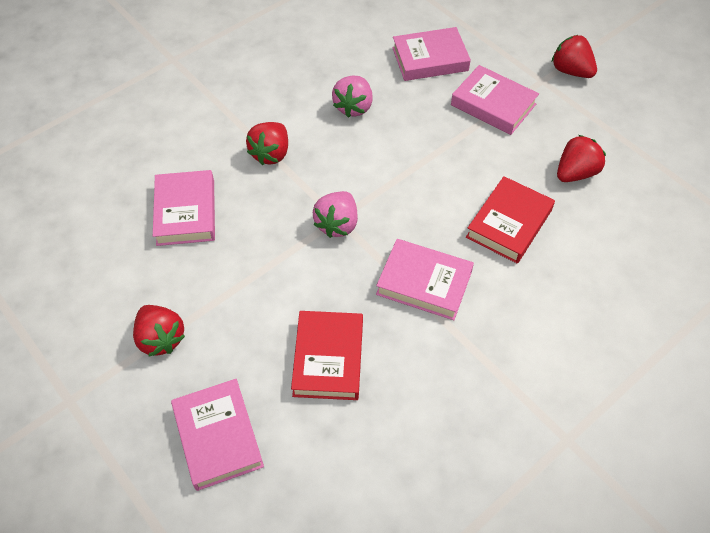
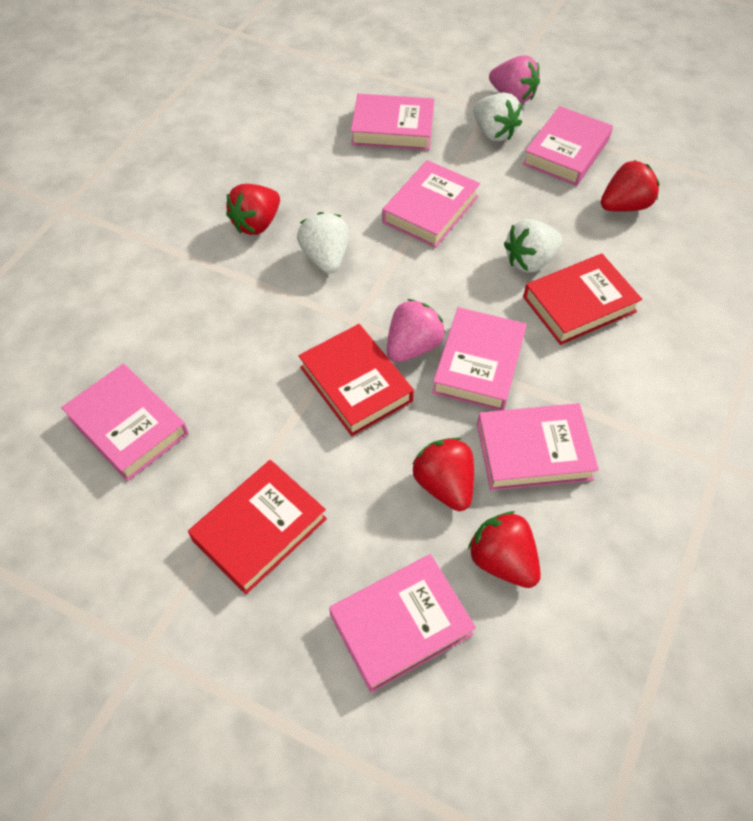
pink book: 5 -> 7
red book: 2 -> 3
white strawberry: 0 -> 3

